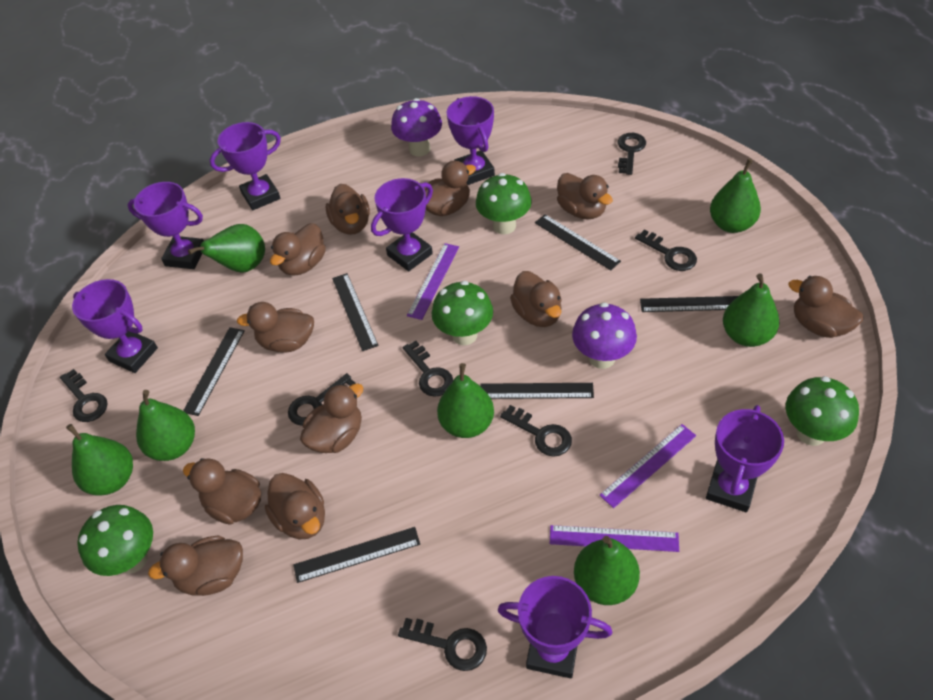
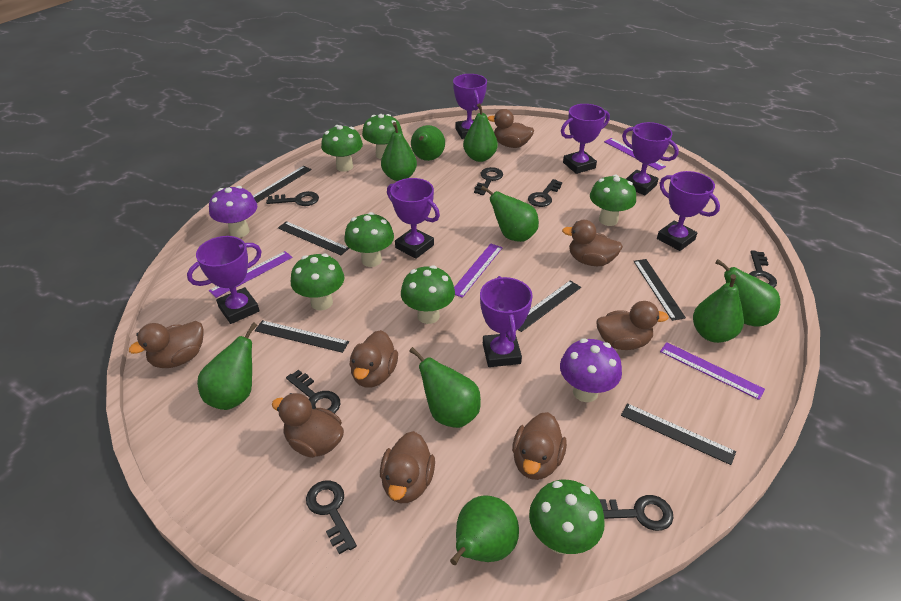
brown duck: 11 -> 8
green mushroom: 4 -> 7
green pear: 7 -> 9
purple ruler: 3 -> 4

